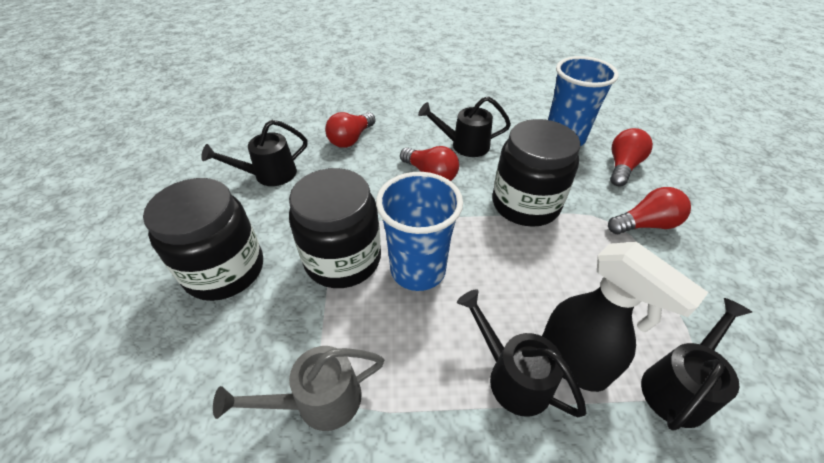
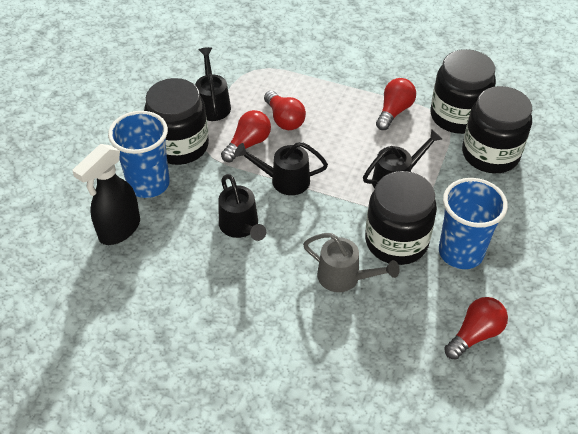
black jar: 3 -> 4

